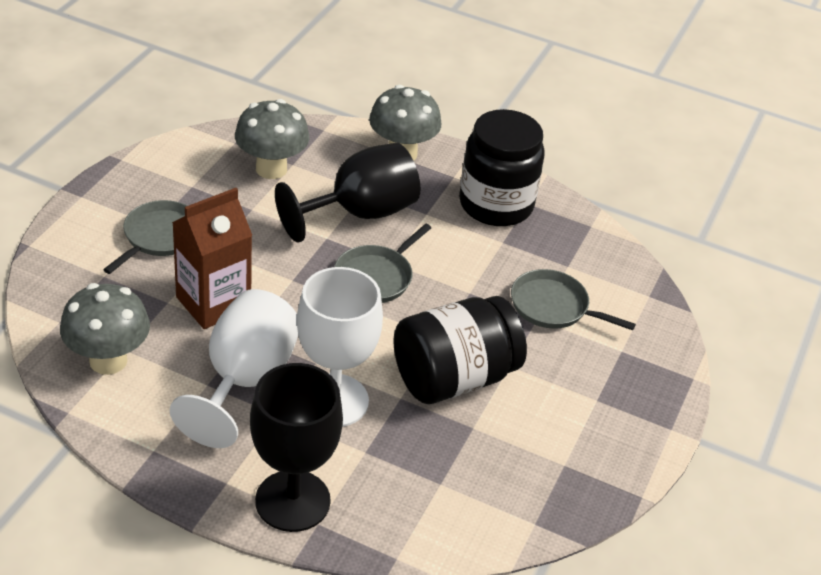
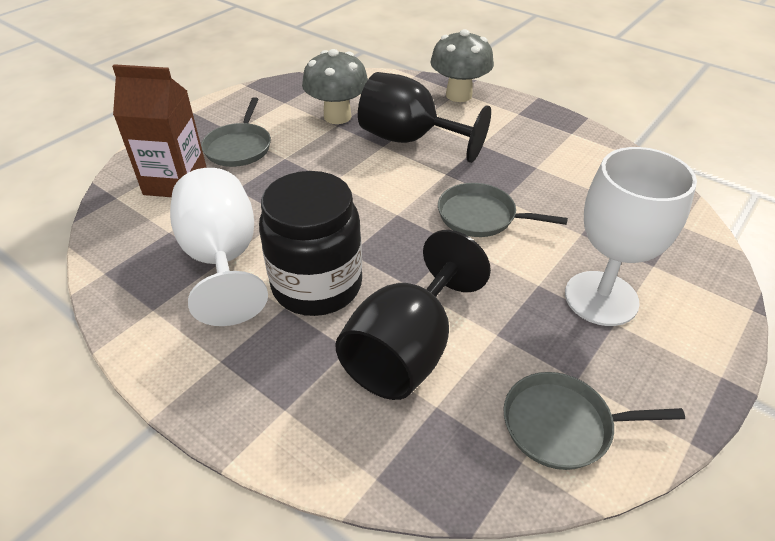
black jar: 2 -> 1
grey mushroom: 3 -> 2

